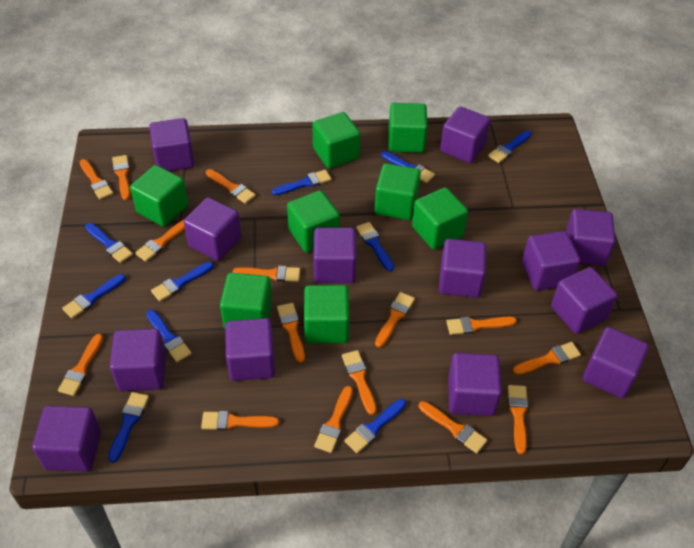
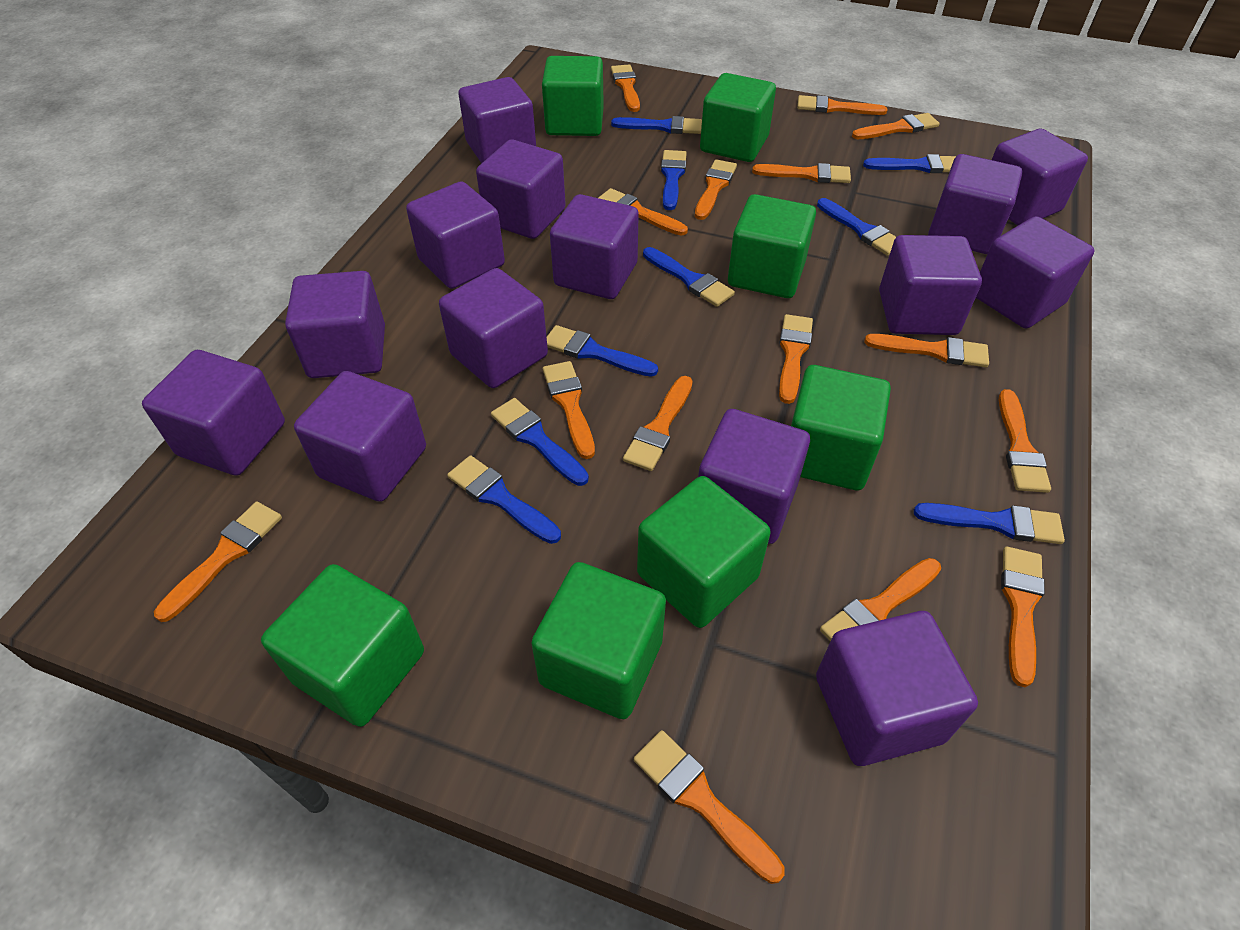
blue brush: 10 -> 9
green cube: 8 -> 7
purple cube: 13 -> 14

